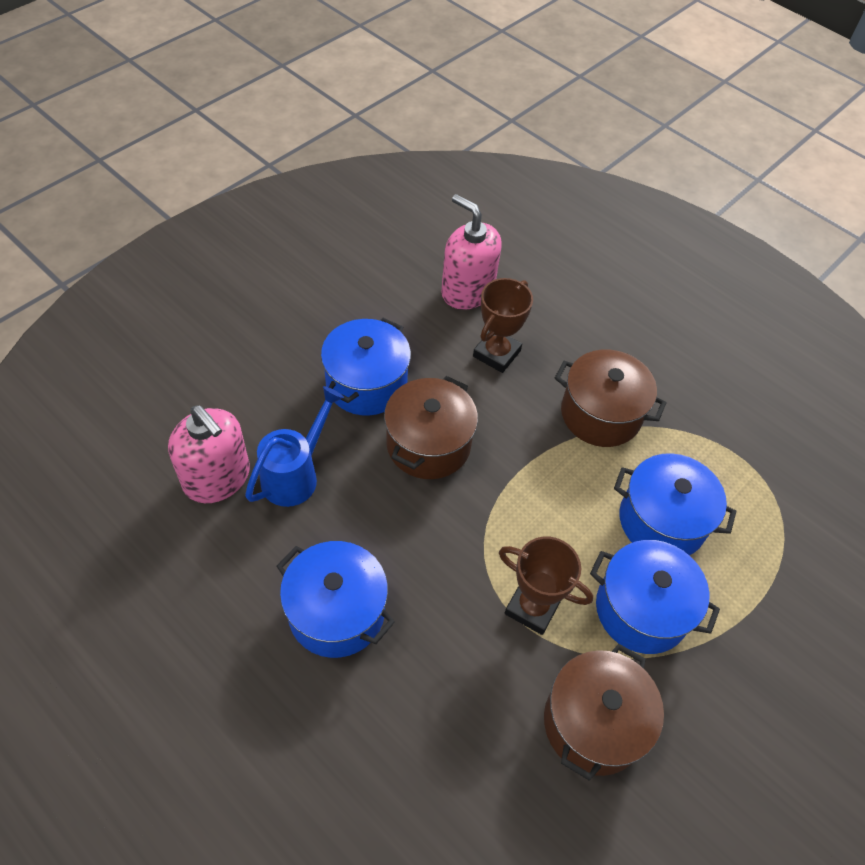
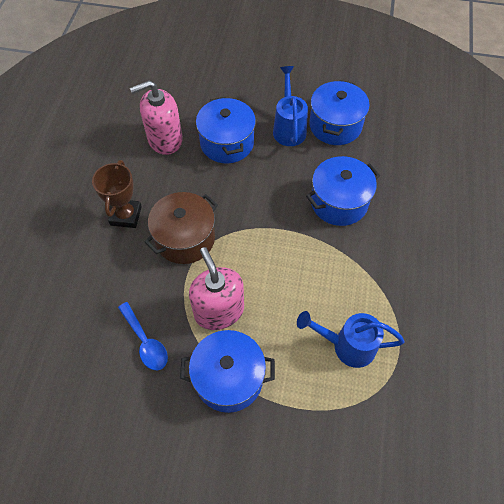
blue spoon: 0 -> 1
blue watering can: 1 -> 2
brown pot: 3 -> 1
brown trophy: 2 -> 1

